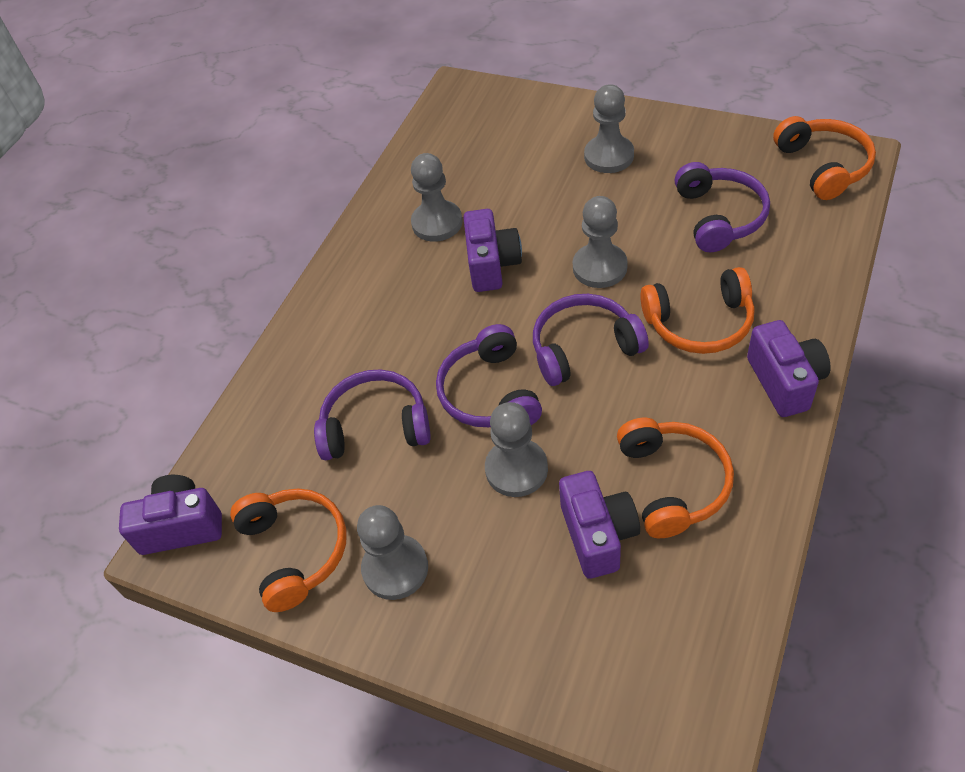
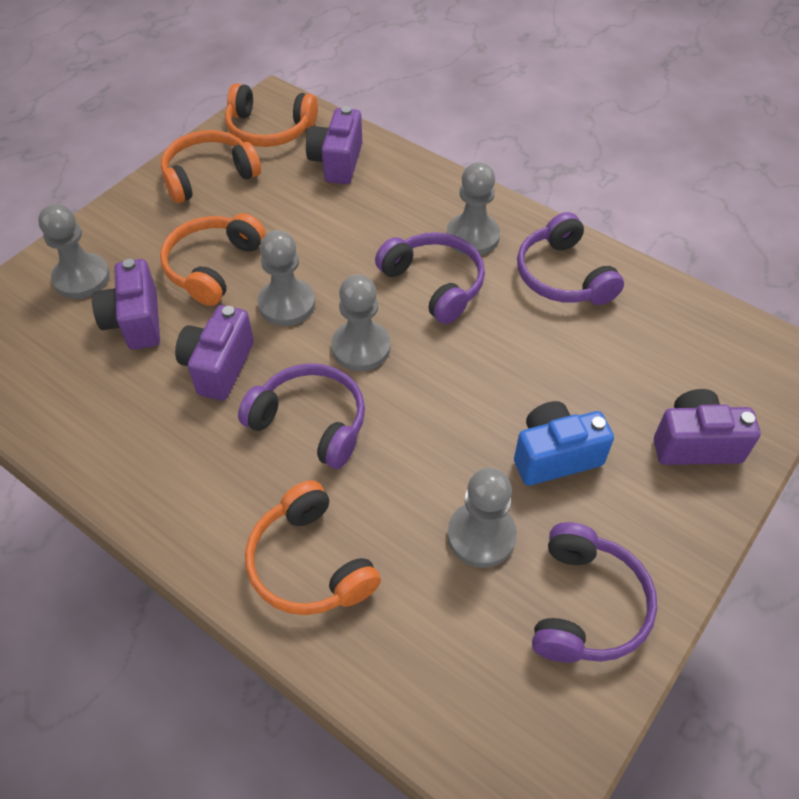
blue camera: 0 -> 1

